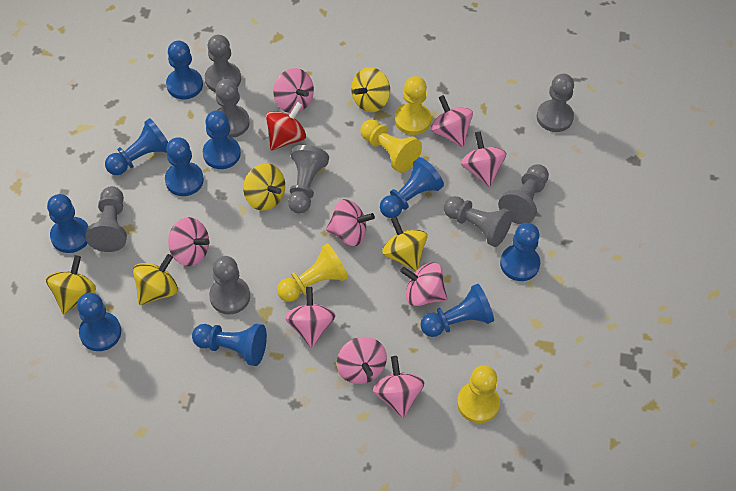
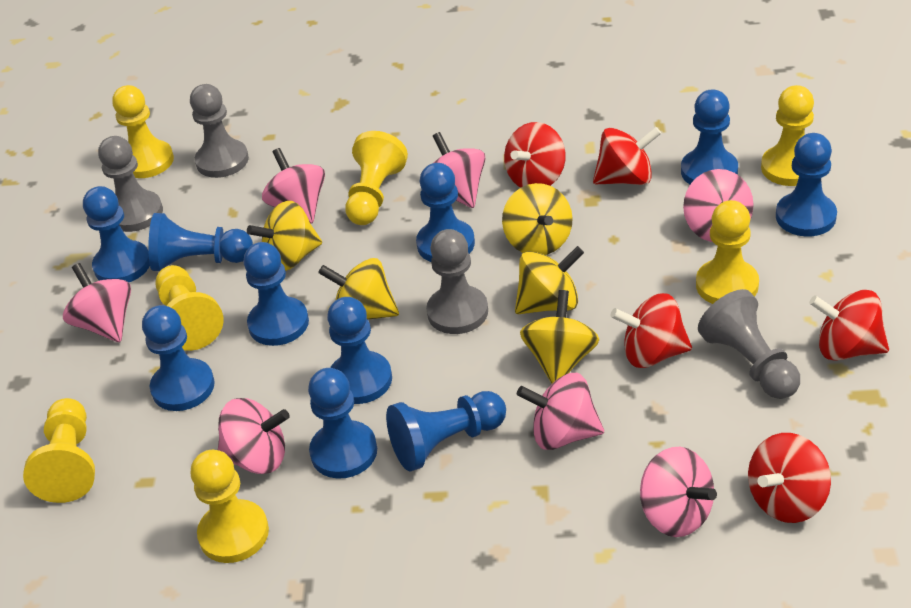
grey pawn: 8 -> 4
pink spinning top: 9 -> 7
red spinning top: 1 -> 5
yellow pawn: 4 -> 7

